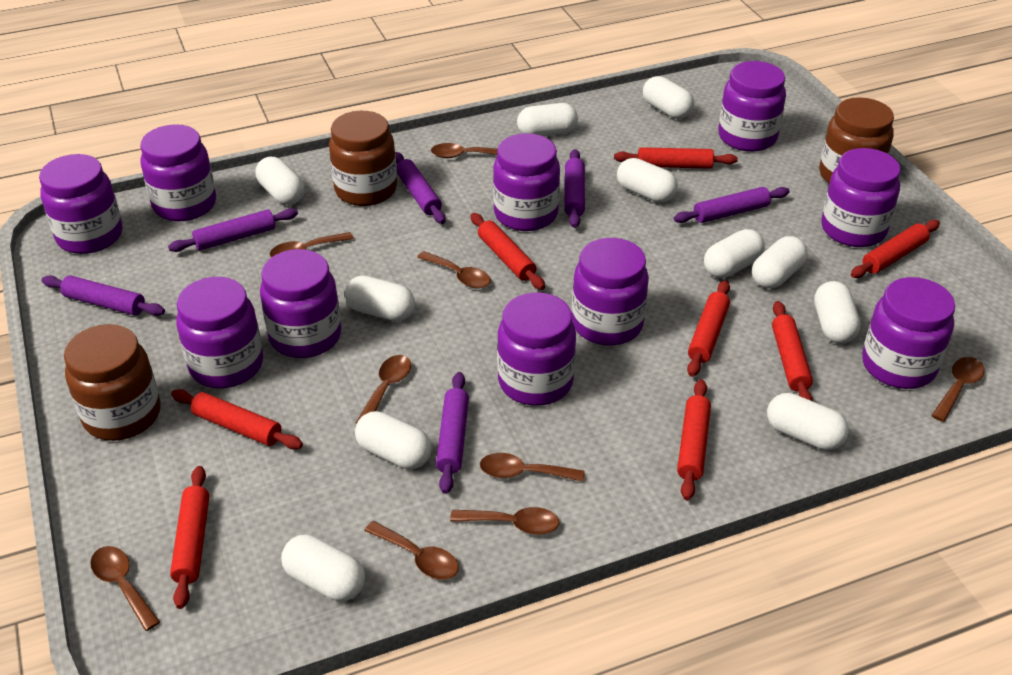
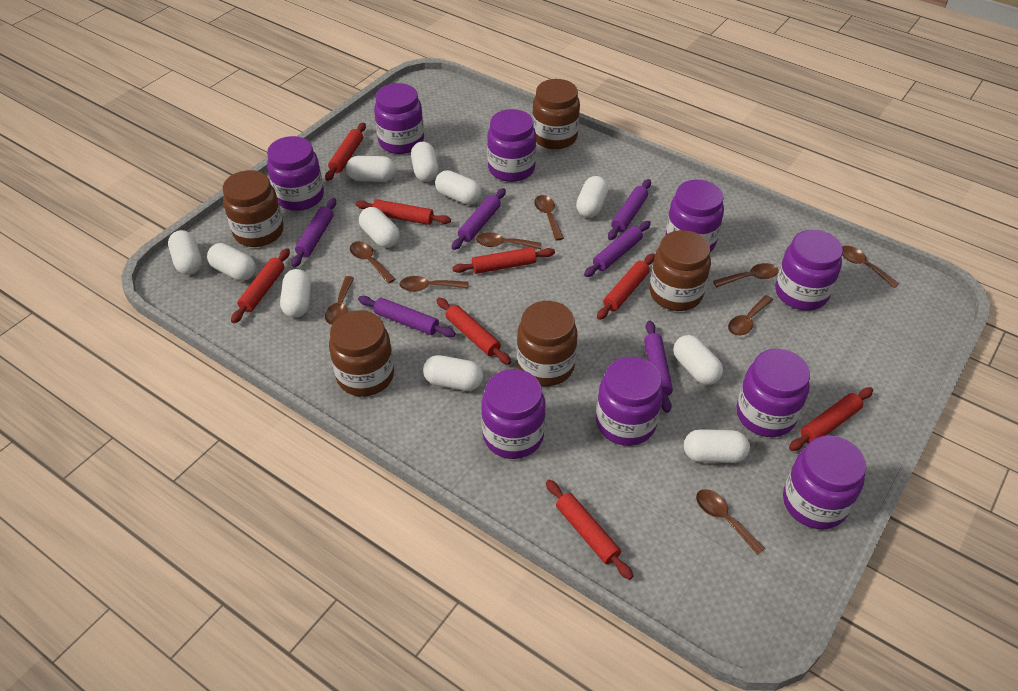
brown jar: 3 -> 5
purple jar: 10 -> 9

